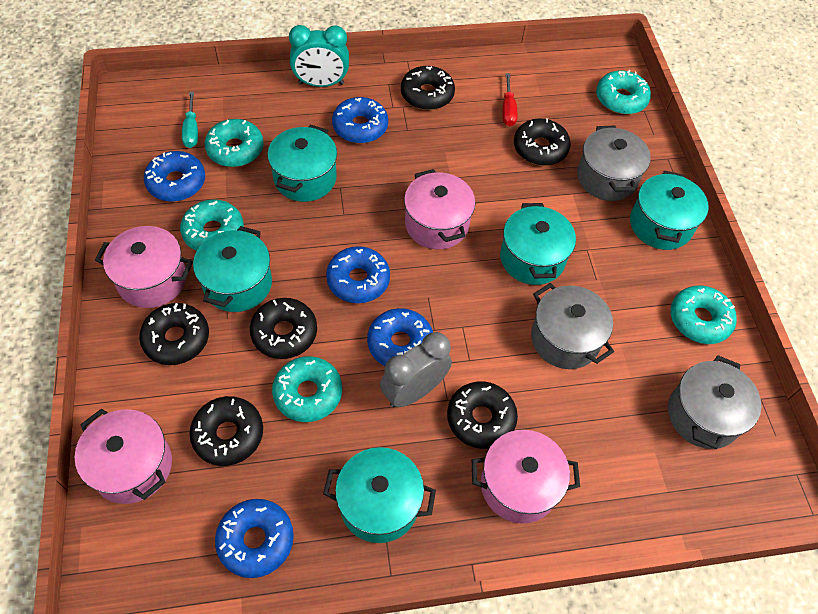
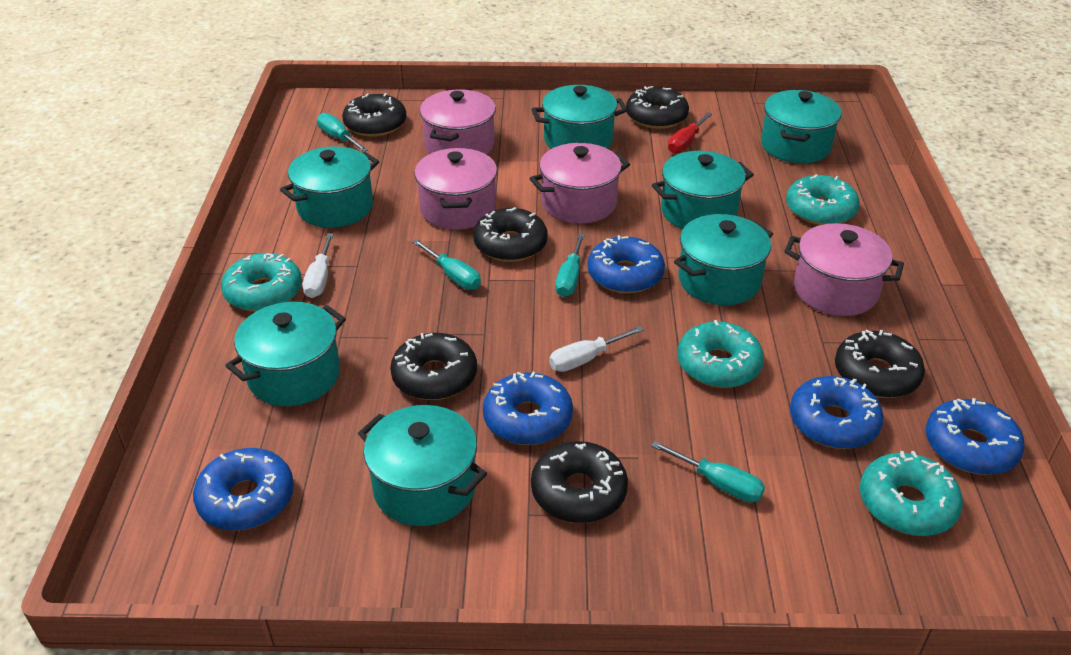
grey clock: 1 -> 0
grey pot: 3 -> 0
turquoise clock: 1 -> 0
turquoise donut: 5 -> 4
turquoise pot: 5 -> 7
turquoise screwdriver: 1 -> 4
white screwdriver: 0 -> 2

